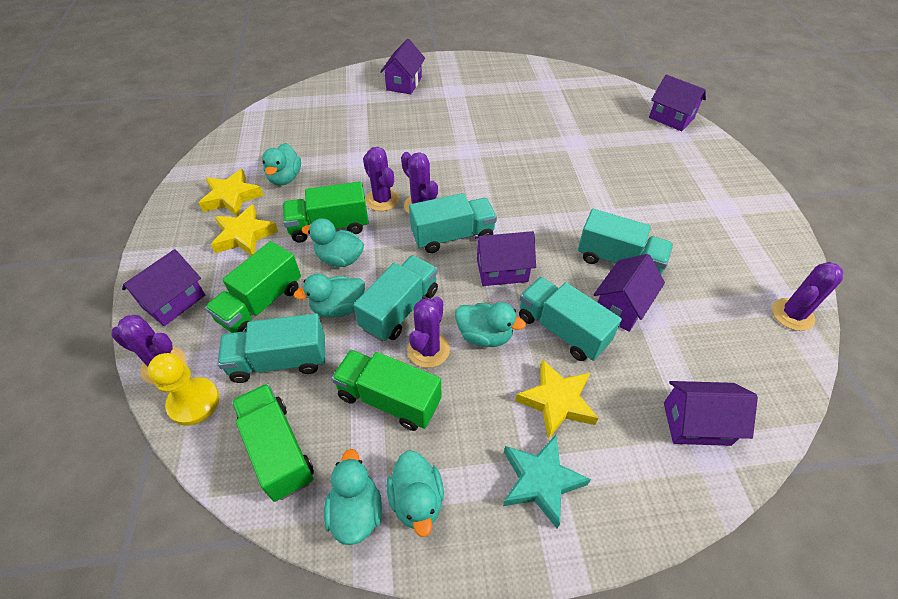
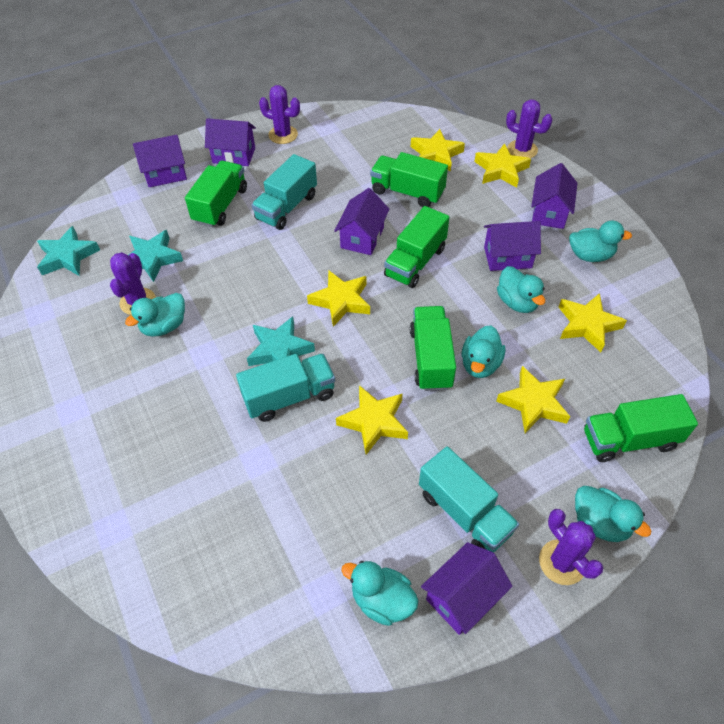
green truck: 4 -> 5
purple cactus: 5 -> 4
turquoise star: 1 -> 3
turquoise truck: 5 -> 3
yellow pawn: 1 -> 0
yellow star: 3 -> 6

